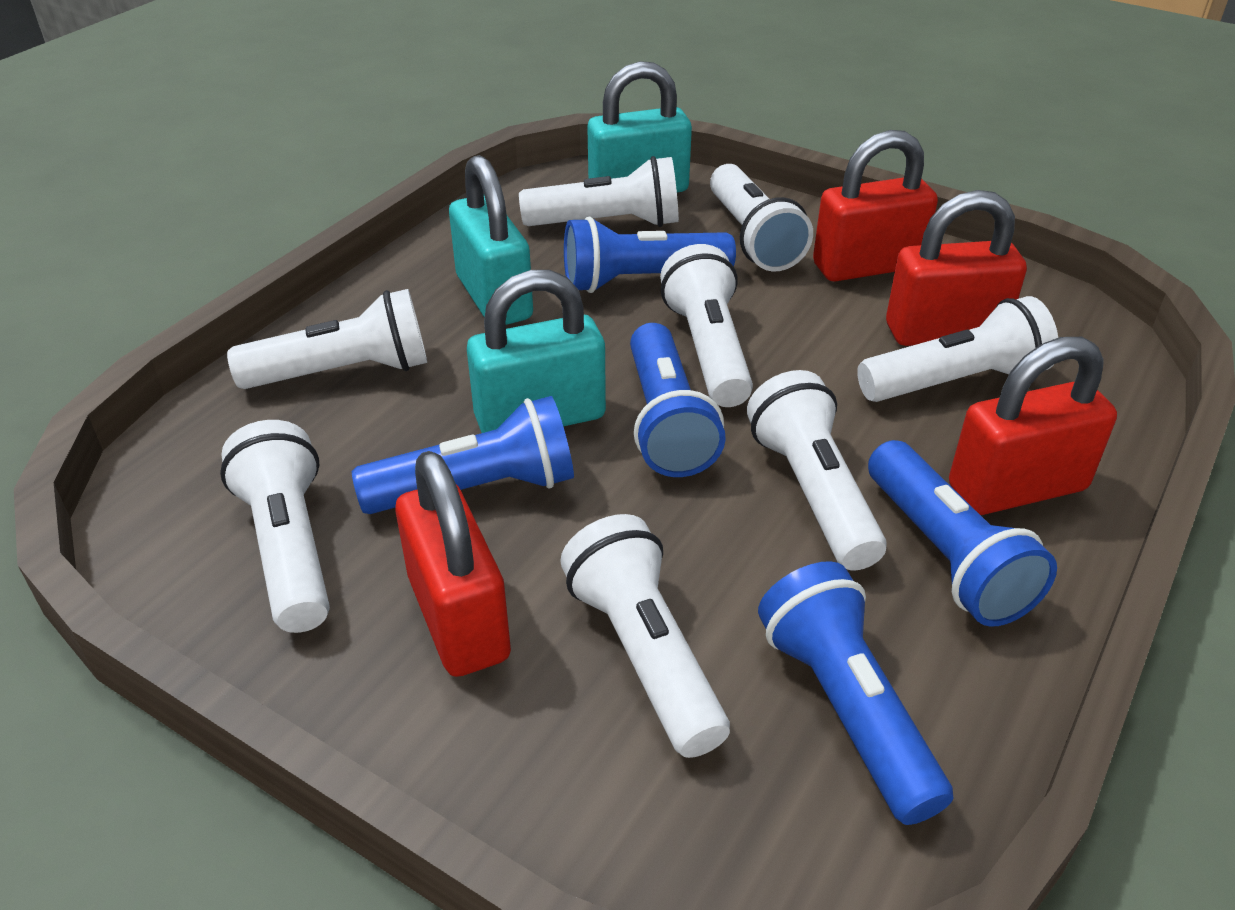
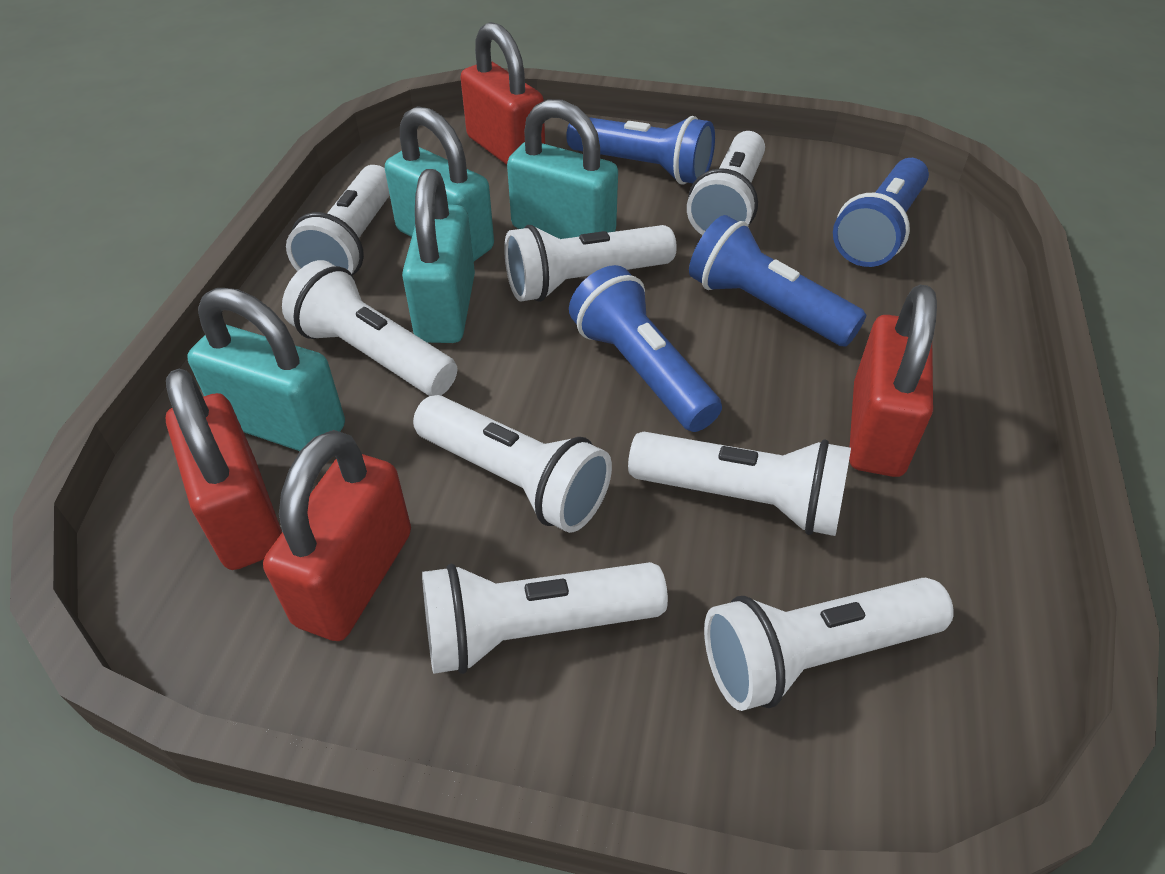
blue flashlight: 5 -> 4
turquoise padlock: 3 -> 4

